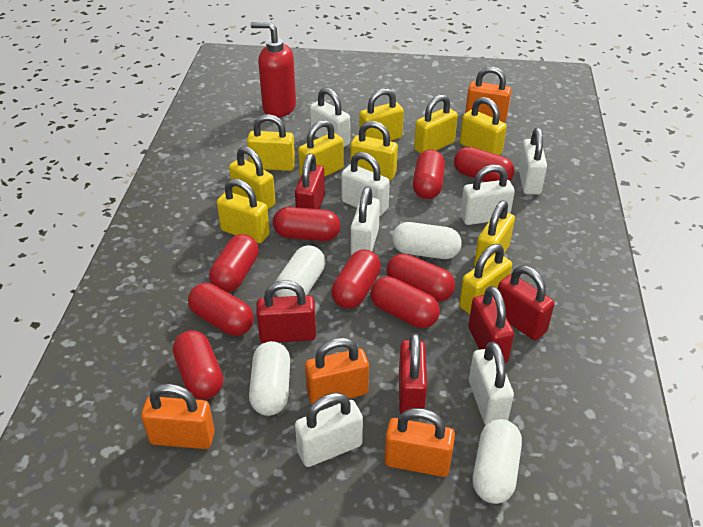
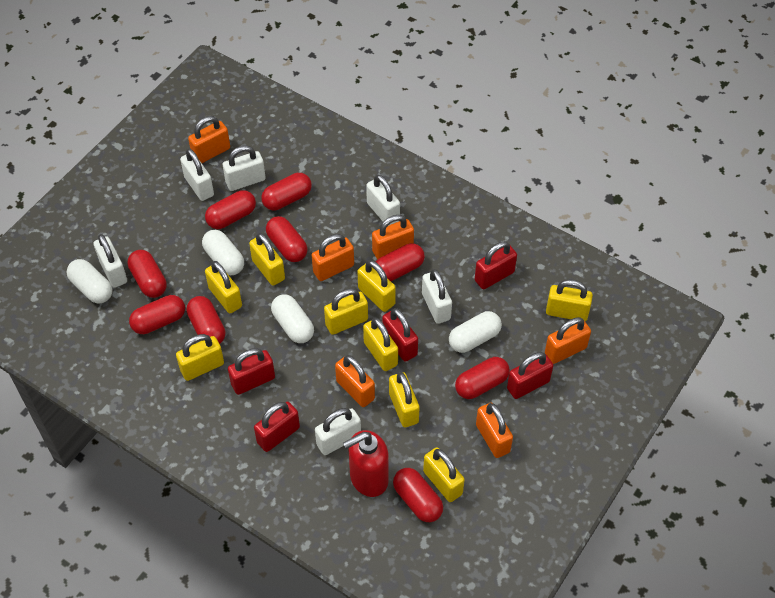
orange padlock: 4 -> 6
white padlock: 7 -> 6
yellow padlock: 10 -> 9

